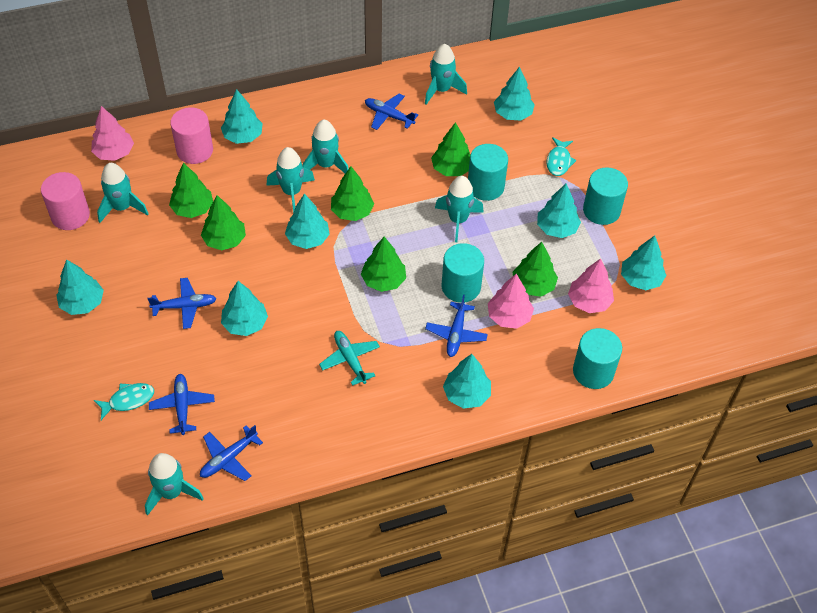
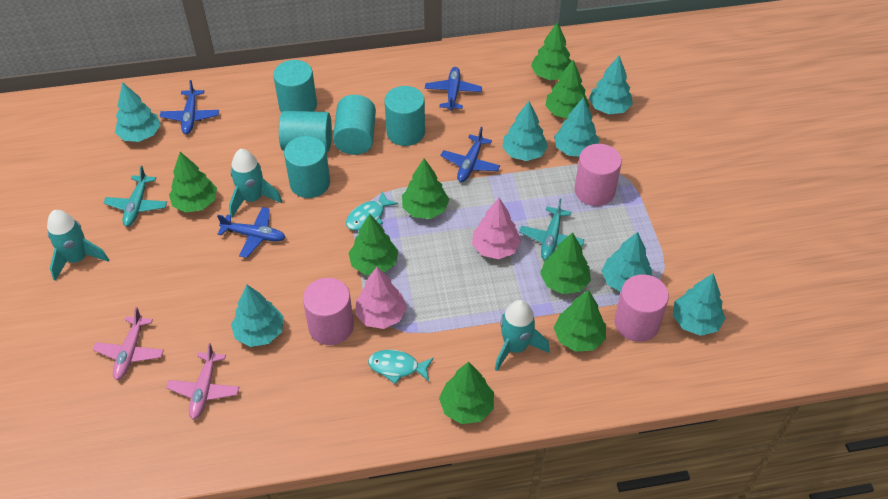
blue plane: 5 -> 4
green tree: 6 -> 8
pink cylinder: 2 -> 3
pink plane: 0 -> 2
pink tree: 3 -> 2
turquoise cylinder: 4 -> 5
turquoise plane: 1 -> 2
turquoise rocket: 6 -> 3
turquoise tree: 8 -> 7

